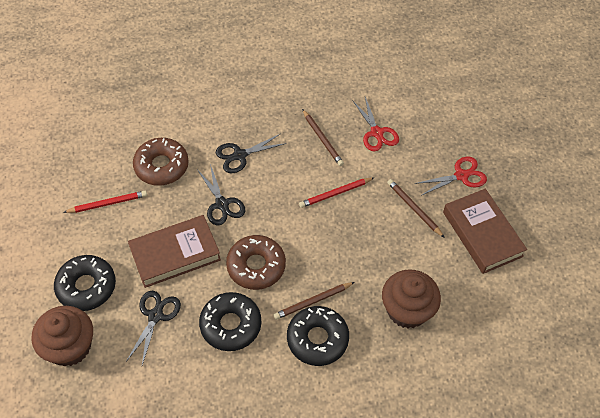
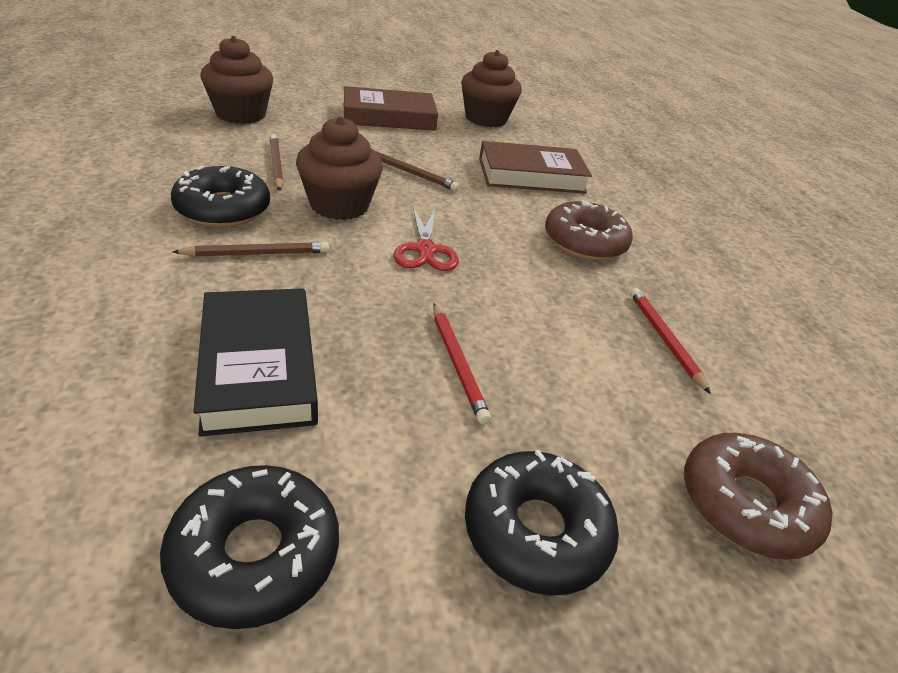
black book: 0 -> 1
black scissors: 3 -> 0
brown cupcake: 2 -> 3
red scissors: 2 -> 1

